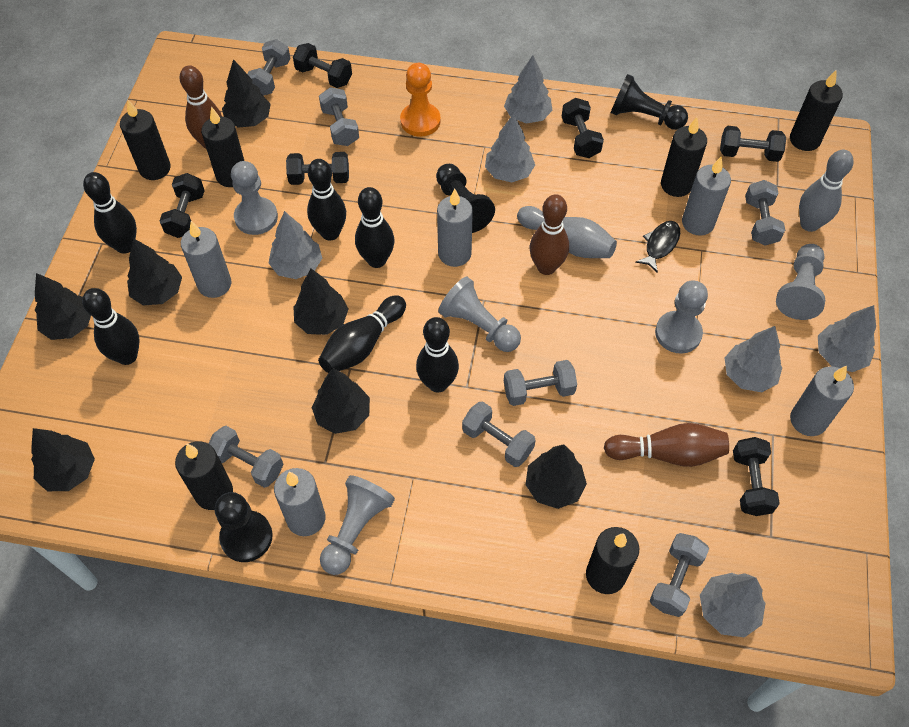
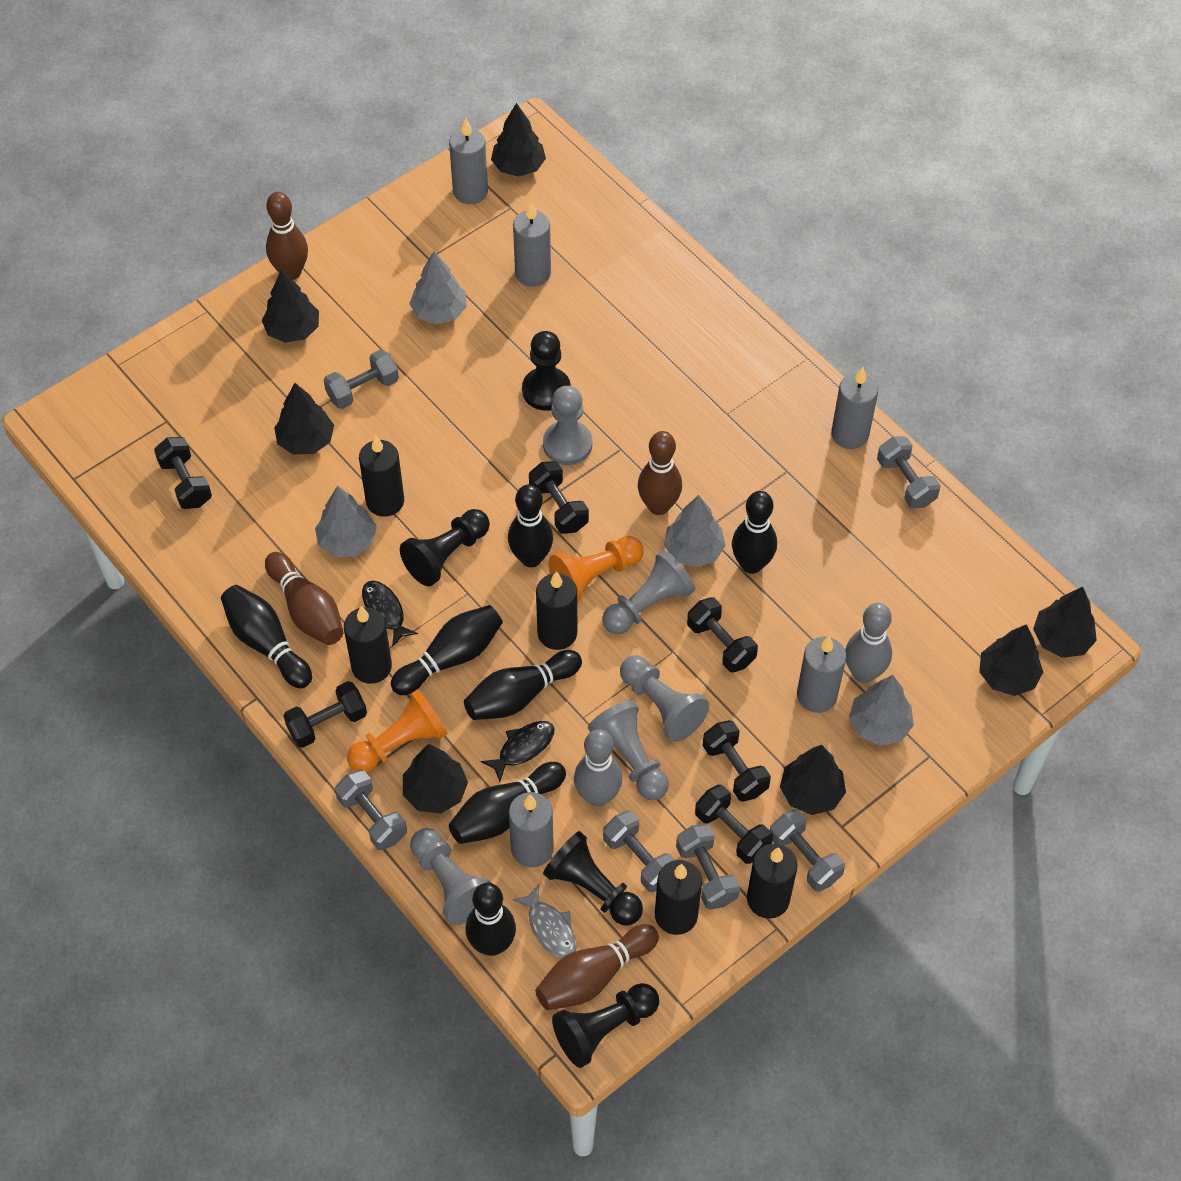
black bowling pin: 6 -> 7
black candle: 6 -> 5
black fish: 1 -> 2
black pawn: 3 -> 4
brown bowling pin: 3 -> 4
grey dumbbell: 7 -> 6
grey fish: 0 -> 1
grey tree: 6 -> 4
orange pawn: 1 -> 2

